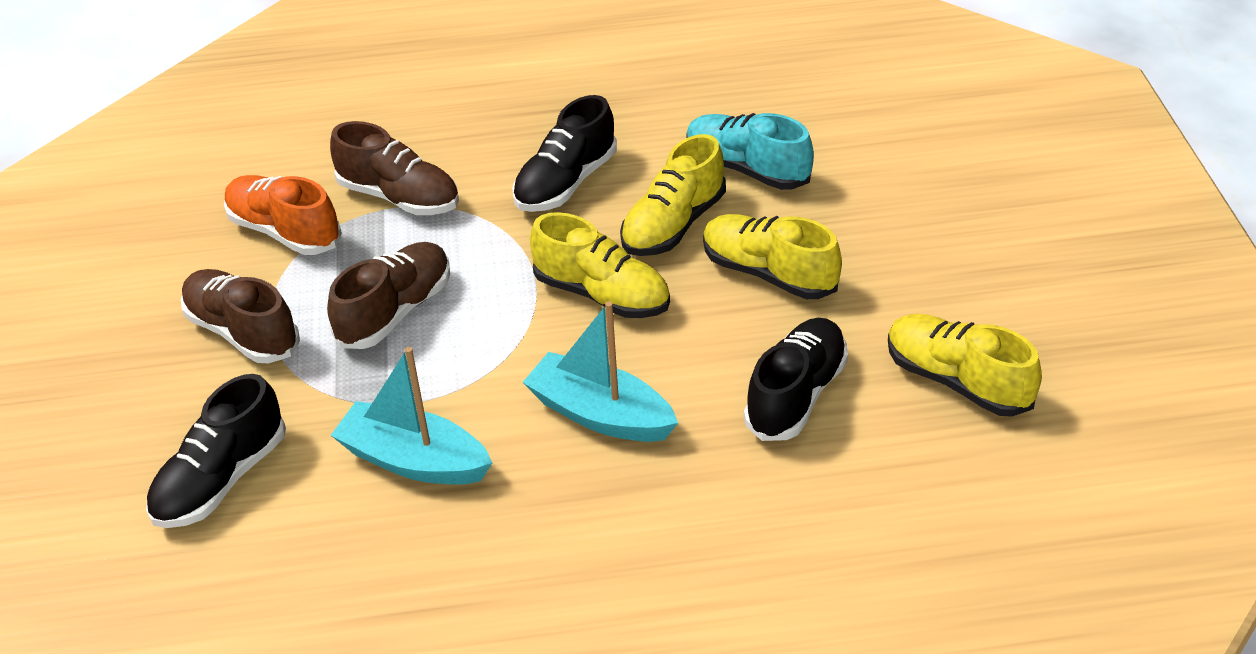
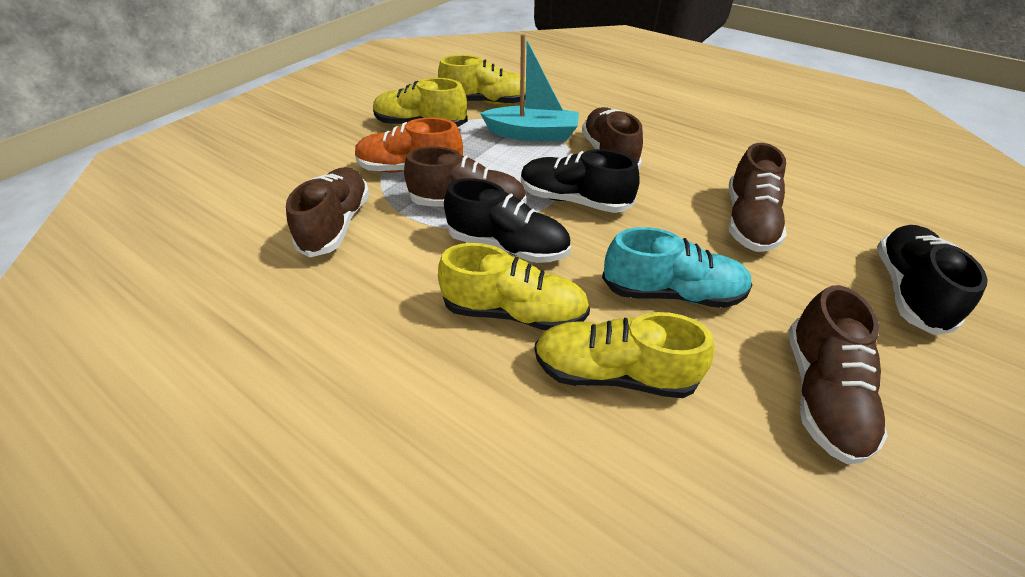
brown shoe: 3 -> 5
turquoise boat: 2 -> 1

